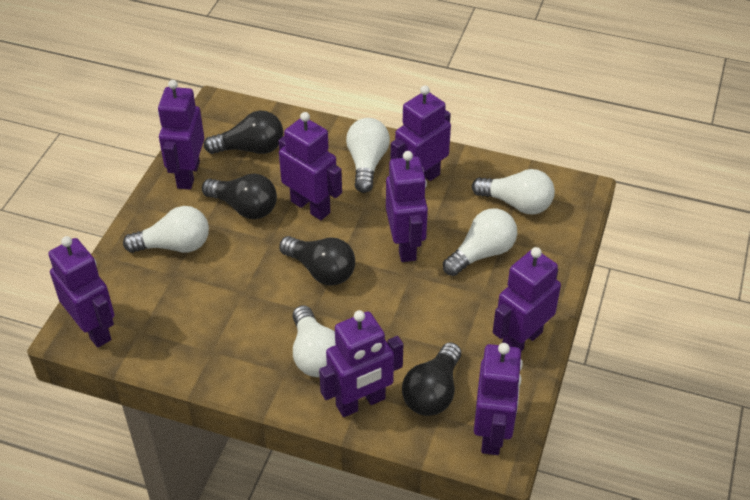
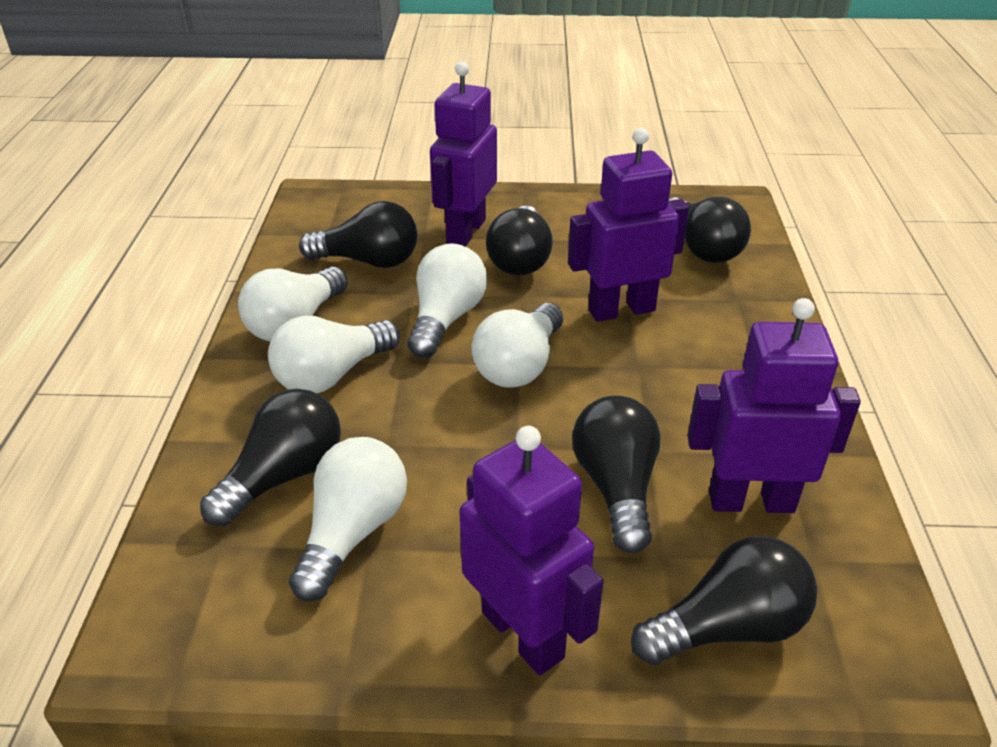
black light bulb: 4 -> 6
purple robot: 8 -> 4

